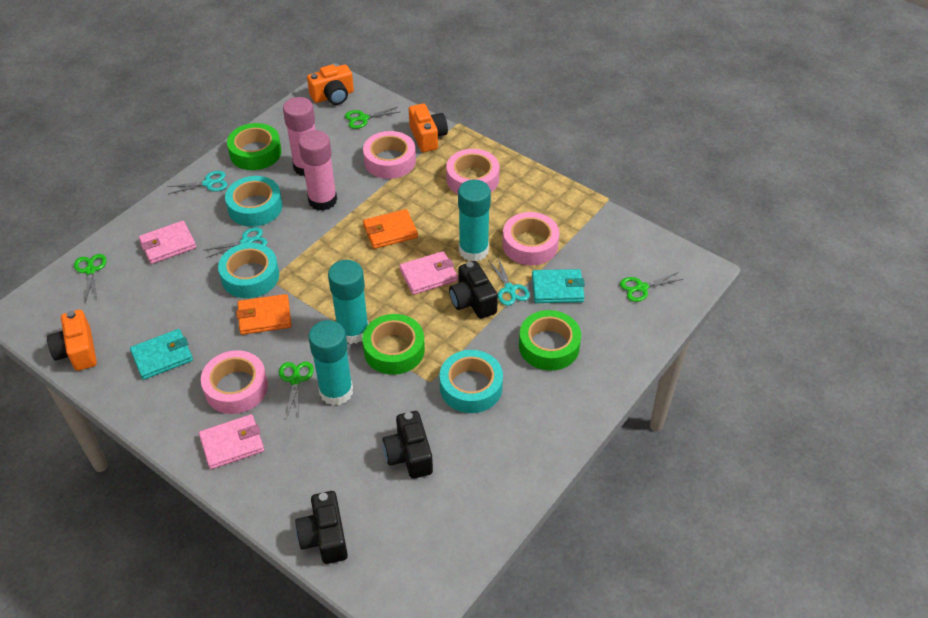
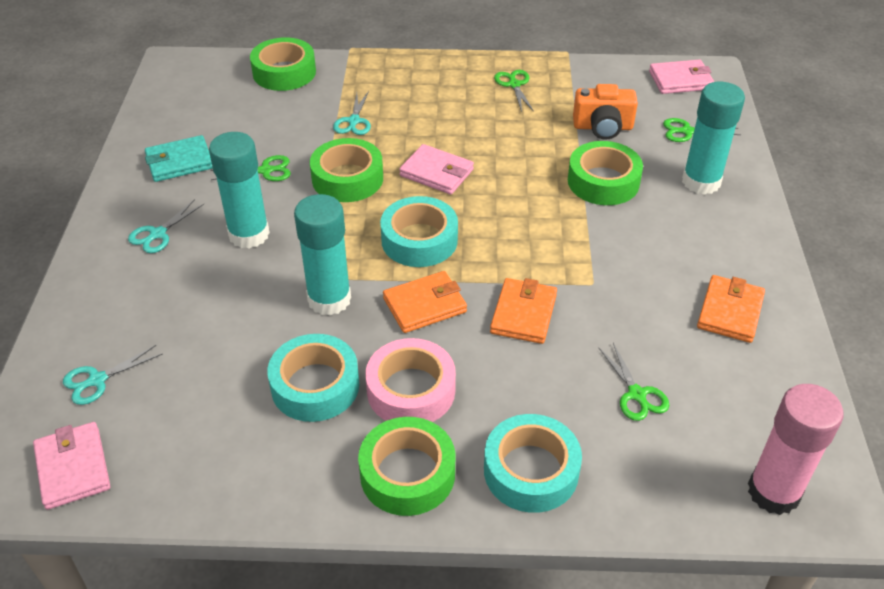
black camera: 3 -> 0
green tape: 3 -> 4
orange camera: 3 -> 1
orange wallet: 2 -> 3
pink glue stick: 2 -> 1
pink tape: 4 -> 1
turquoise wallet: 2 -> 1

